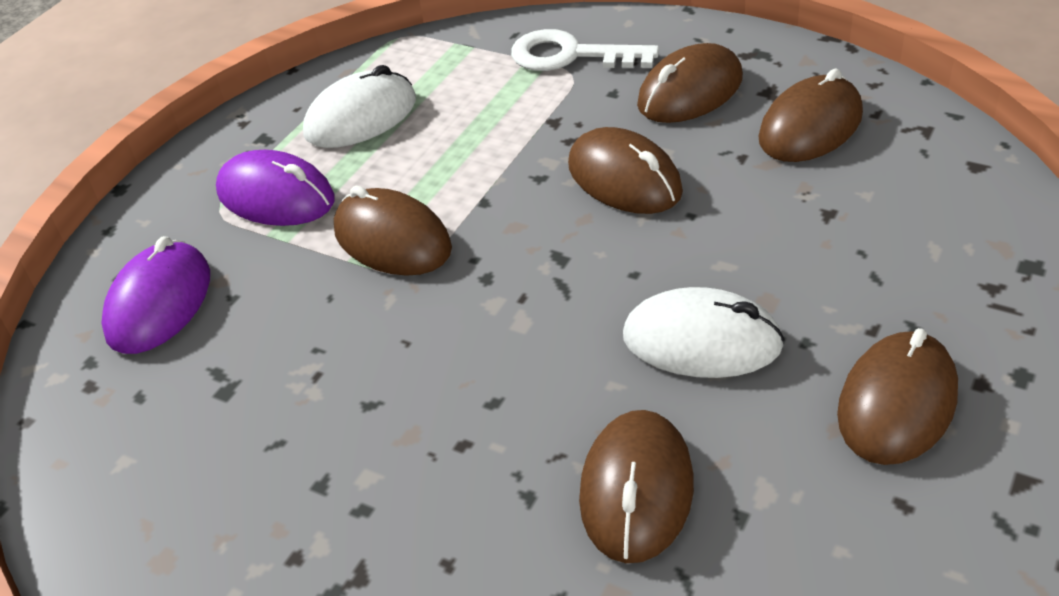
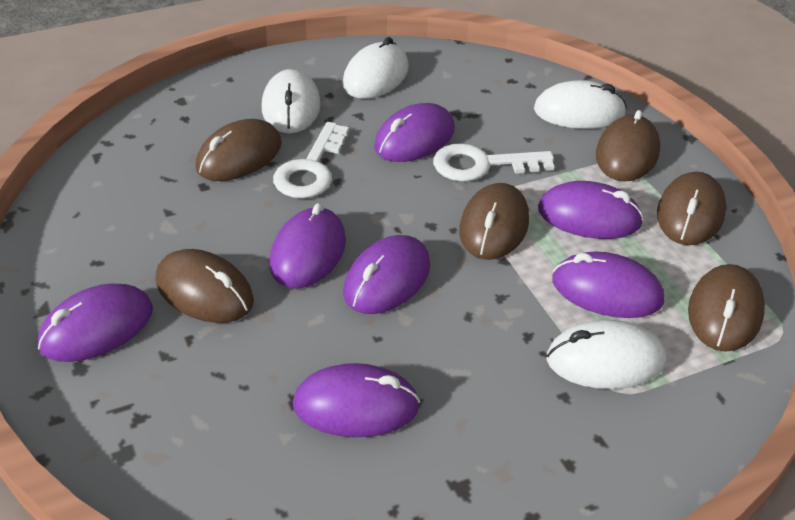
purple mouse: 2 -> 7
white key: 1 -> 2
white mouse: 2 -> 4

